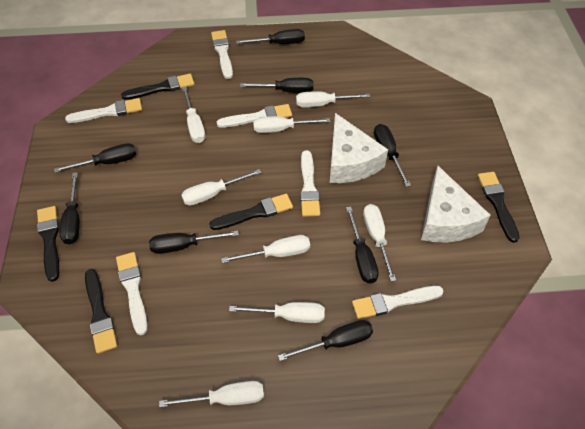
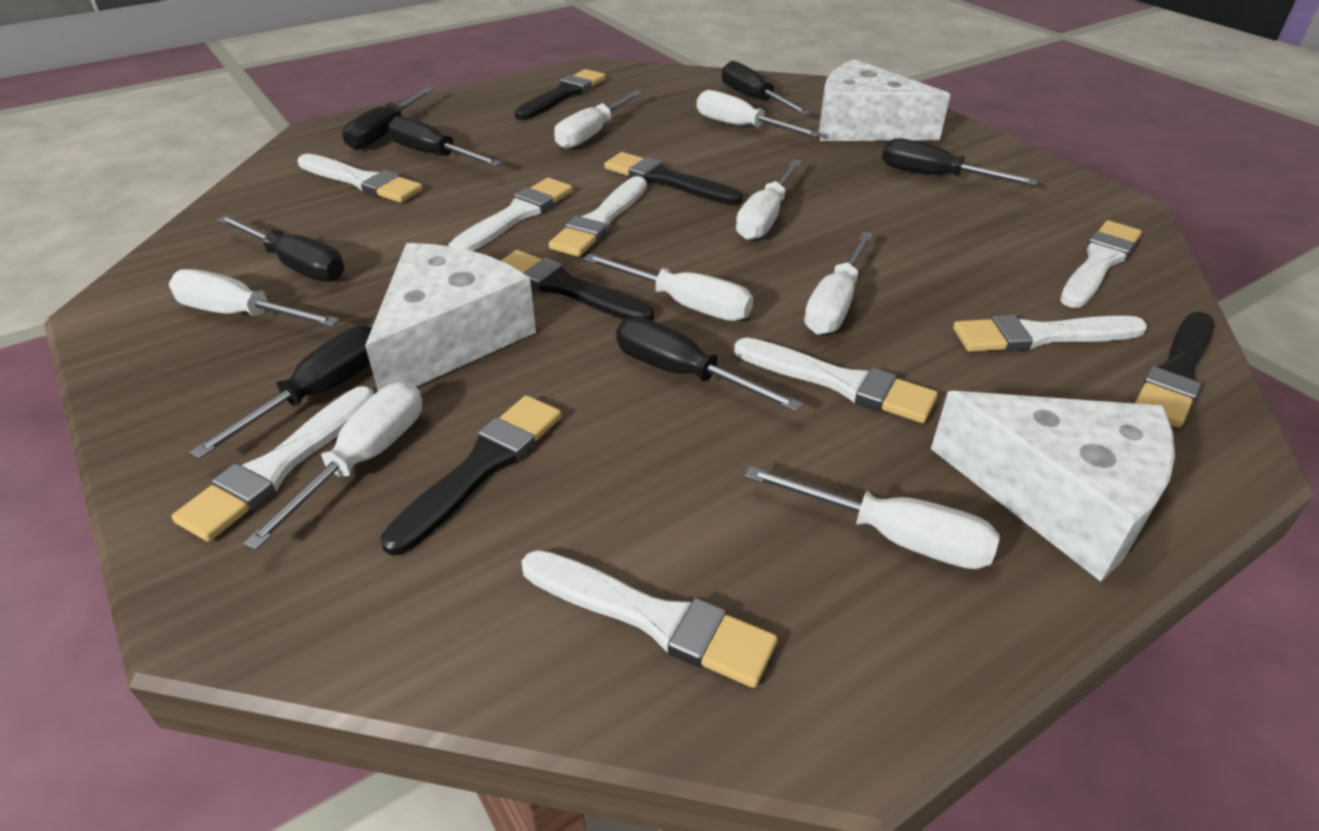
black screwdriver: 8 -> 7
white brush: 6 -> 8
white cheese: 2 -> 3

